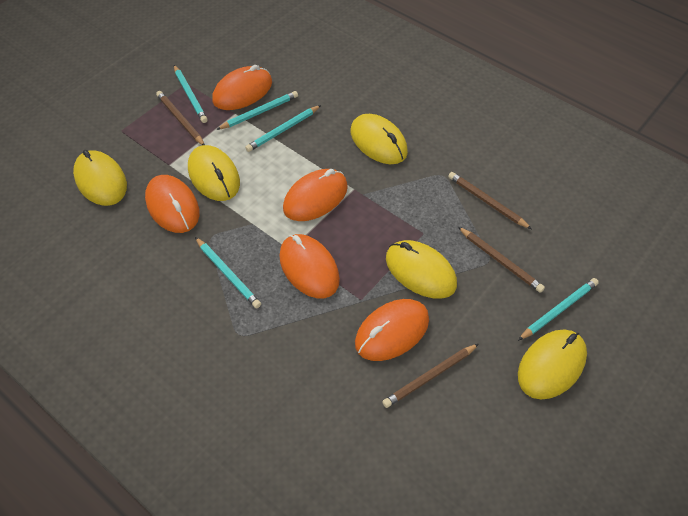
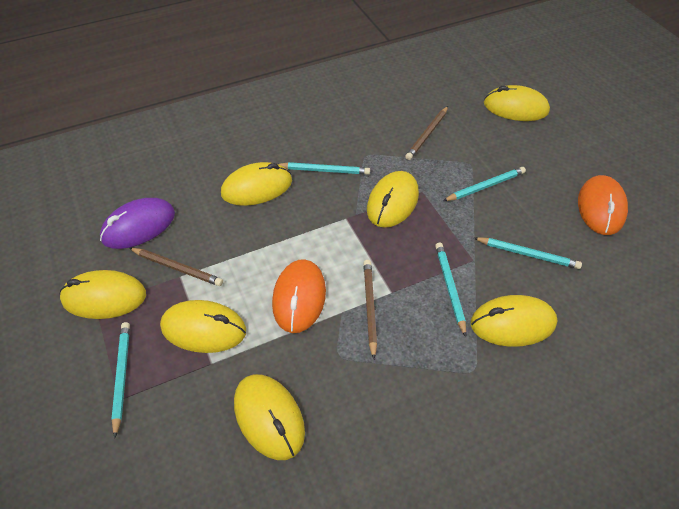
brown pencil: 4 -> 3
orange mouse: 5 -> 2
purple mouse: 0 -> 1
yellow mouse: 5 -> 7

